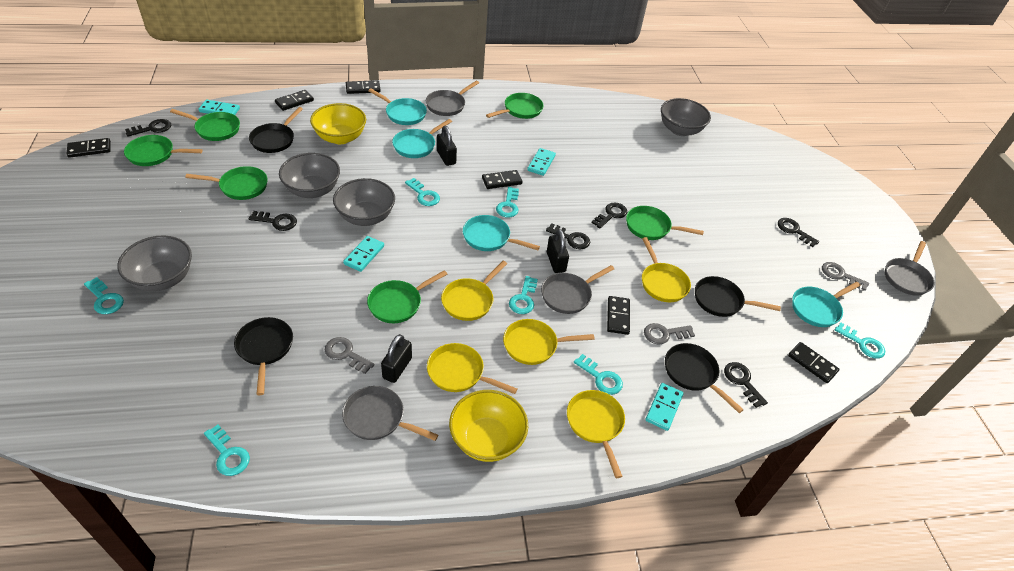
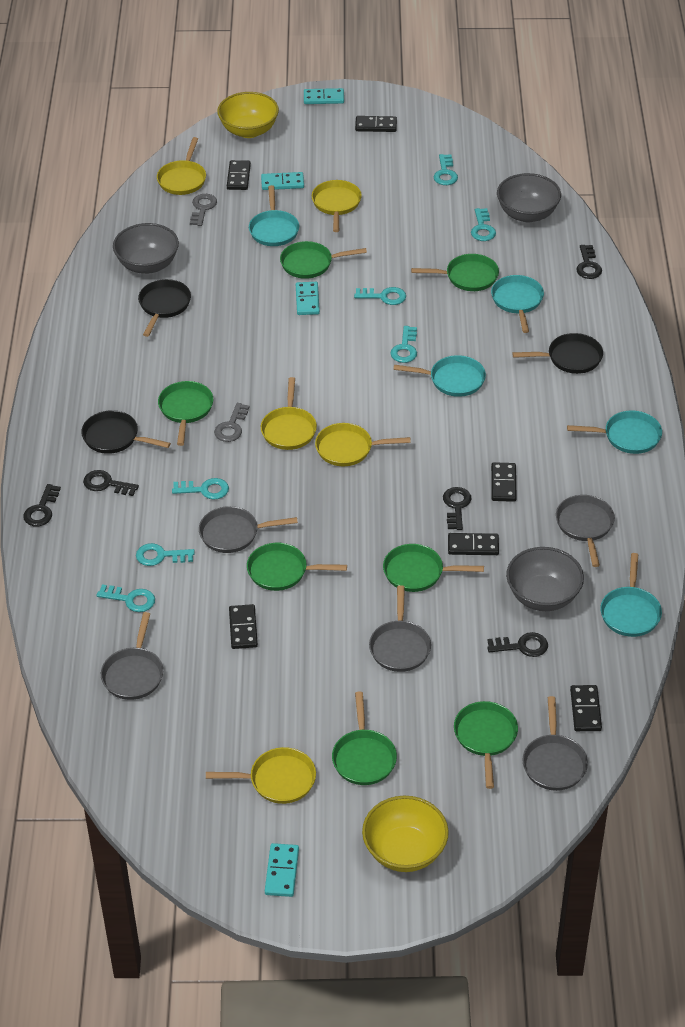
black key: 6 -> 5
black padlock: 3 -> 0
black pan: 4 -> 3
green pan: 6 -> 7
grey bowl: 4 -> 3
grey key: 3 -> 2
grey pan: 4 -> 5
turquoise pan: 4 -> 5

